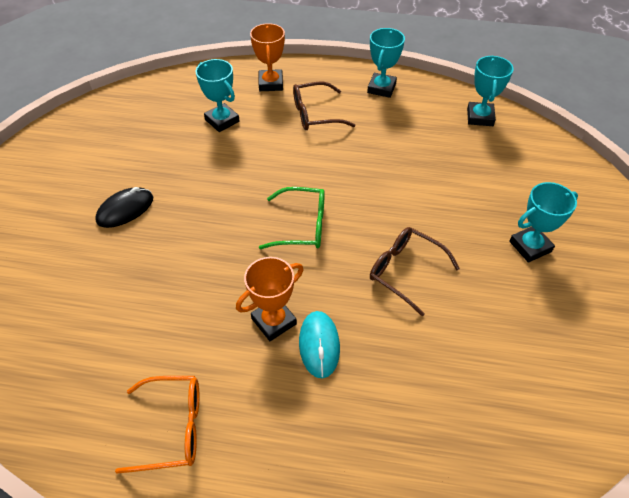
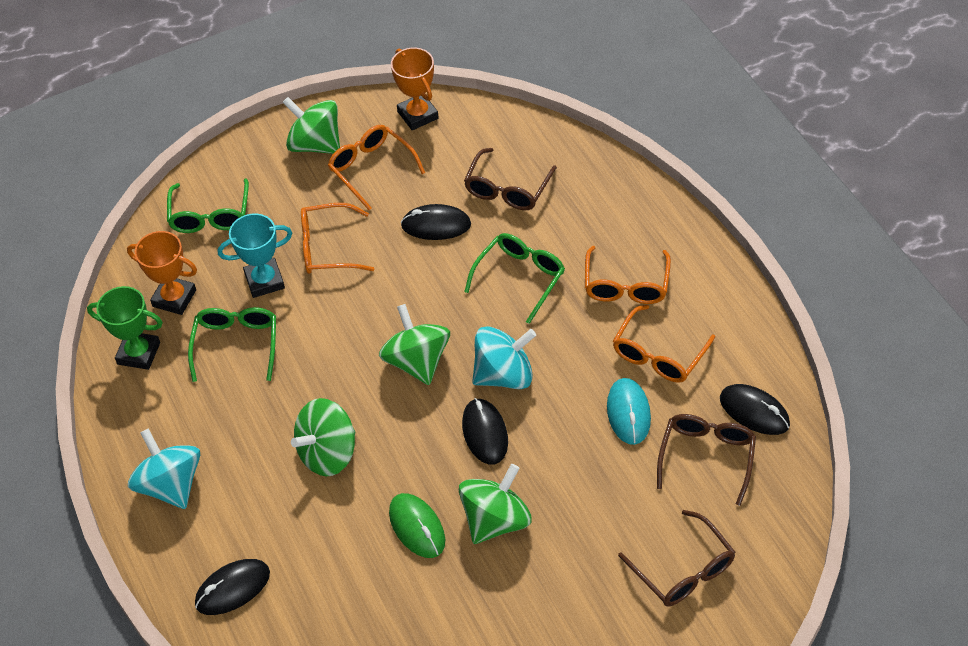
black mouse: 1 -> 4
brown glasses: 2 -> 3
green glasses: 1 -> 3
green mouse: 0 -> 1
green spinning top: 0 -> 4
green trophy: 0 -> 1
orange glasses: 1 -> 4
turquoise spinning top: 0 -> 2
turquoise trophy: 4 -> 1

